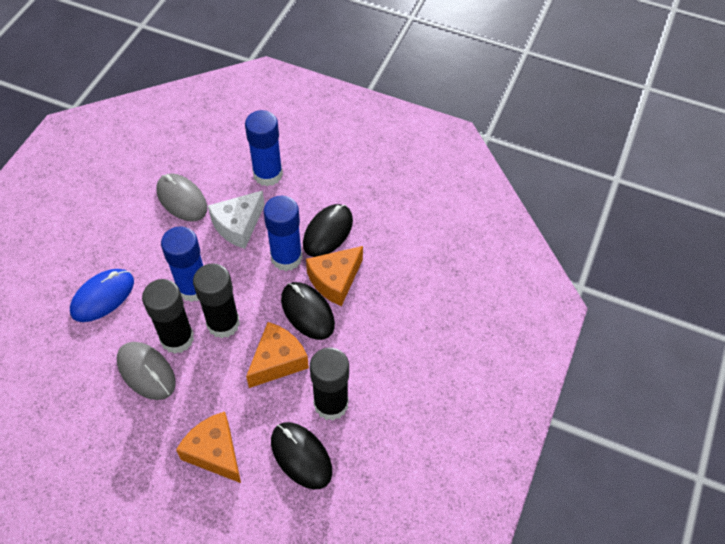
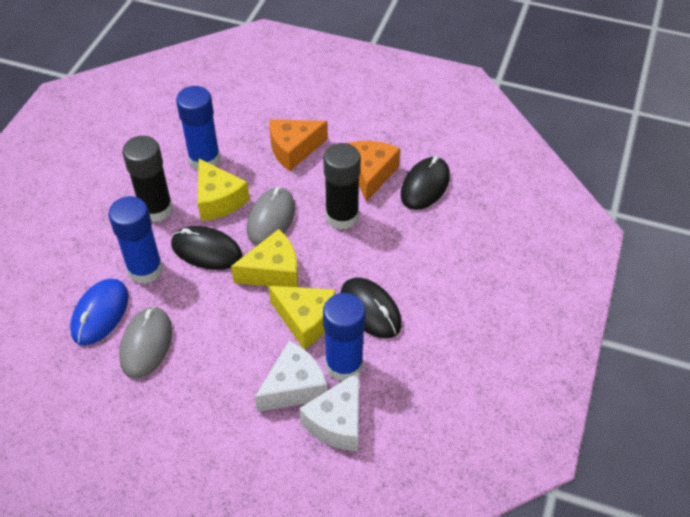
black glue stick: 3 -> 2
orange cheese: 3 -> 2
white cheese: 1 -> 2
yellow cheese: 0 -> 3

